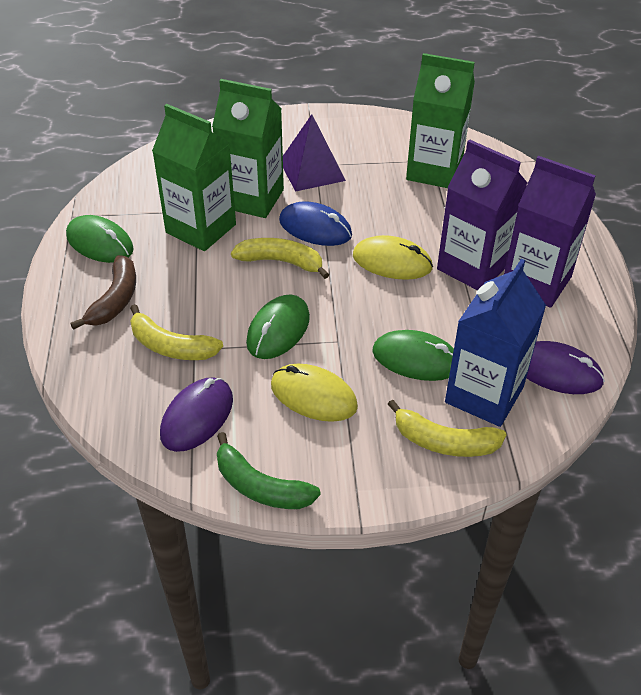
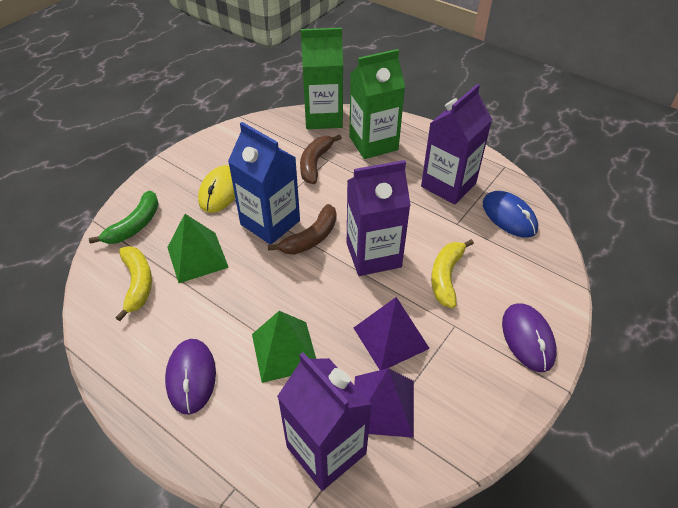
brown banana: 1 -> 2
green carton: 3 -> 2
green mouse: 3 -> 0
green pyramid: 0 -> 2
purple carton: 2 -> 3
purple pyramid: 1 -> 2
yellow banana: 3 -> 2
yellow mouse: 2 -> 1

